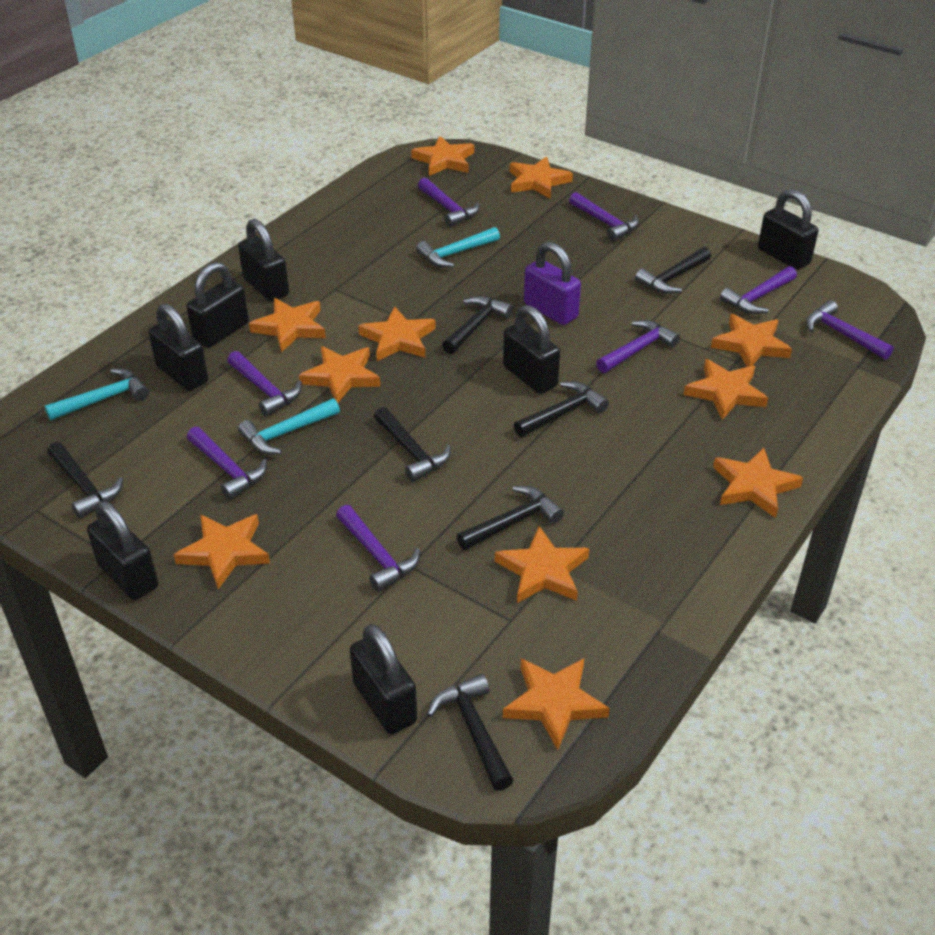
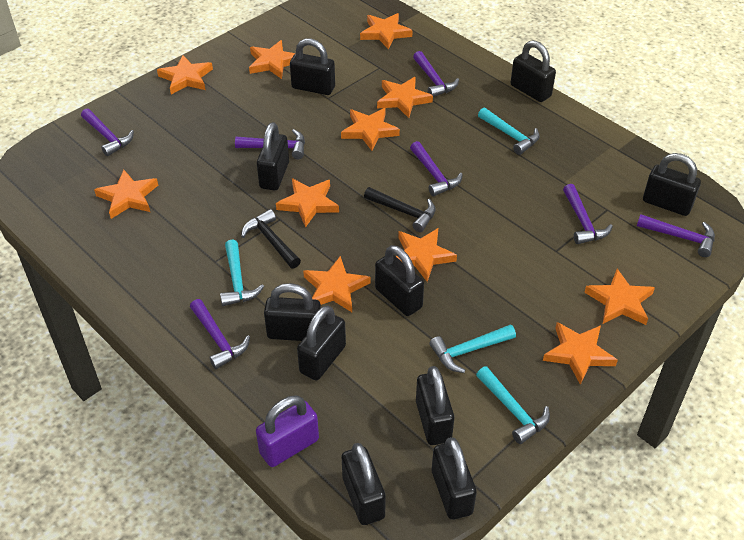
black hammer: 7 -> 2
black padlock: 7 -> 10
purple hammer: 8 -> 7
turquoise hammer: 3 -> 4

